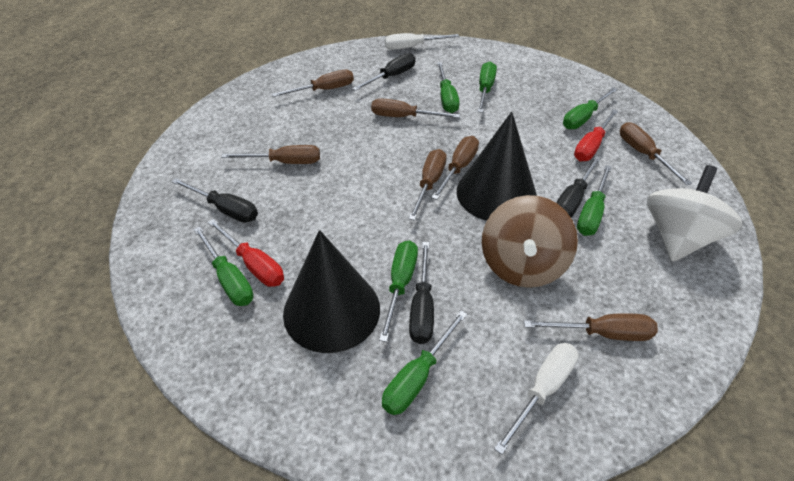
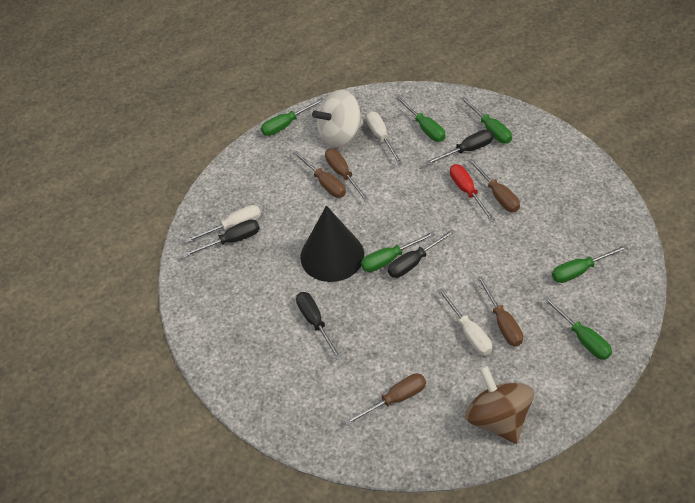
black cone: 2 -> 1
brown screwdriver: 7 -> 5
green screwdriver: 7 -> 6
red screwdriver: 2 -> 1
white screwdriver: 2 -> 3

